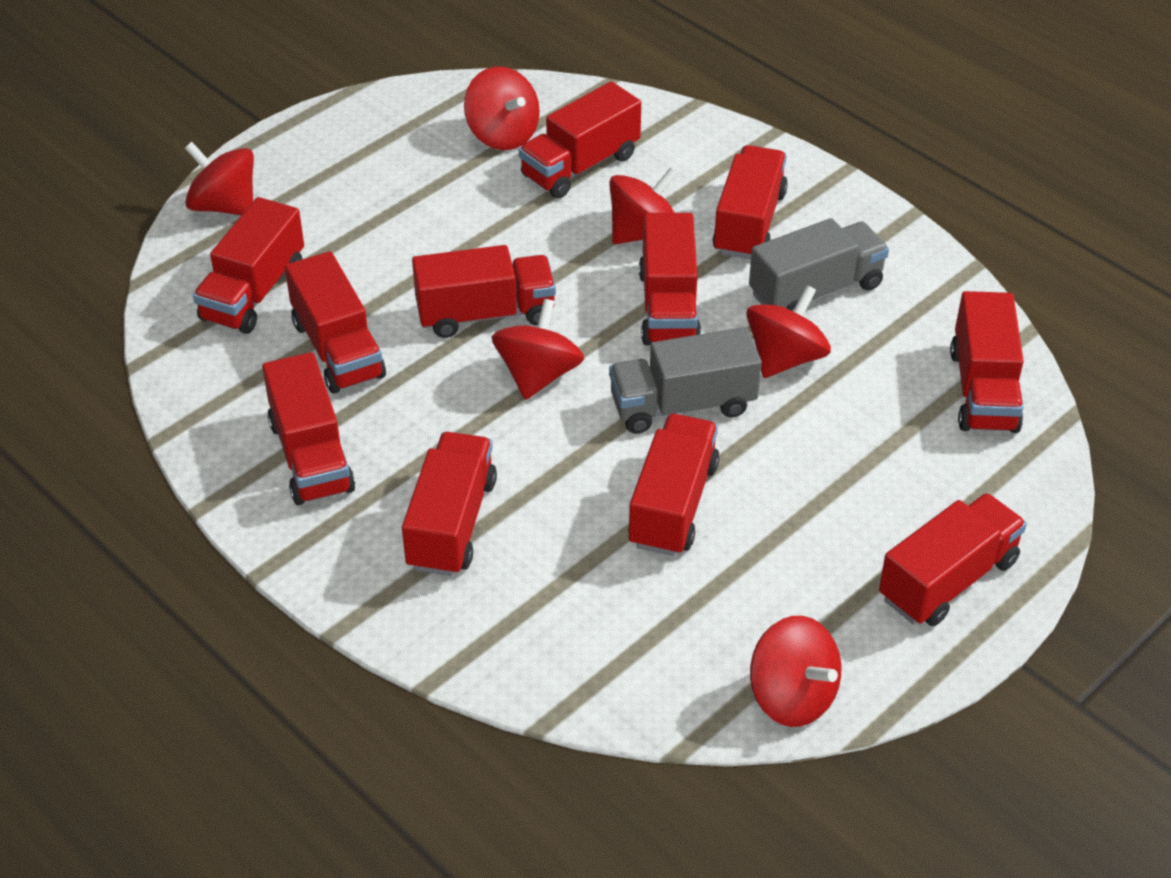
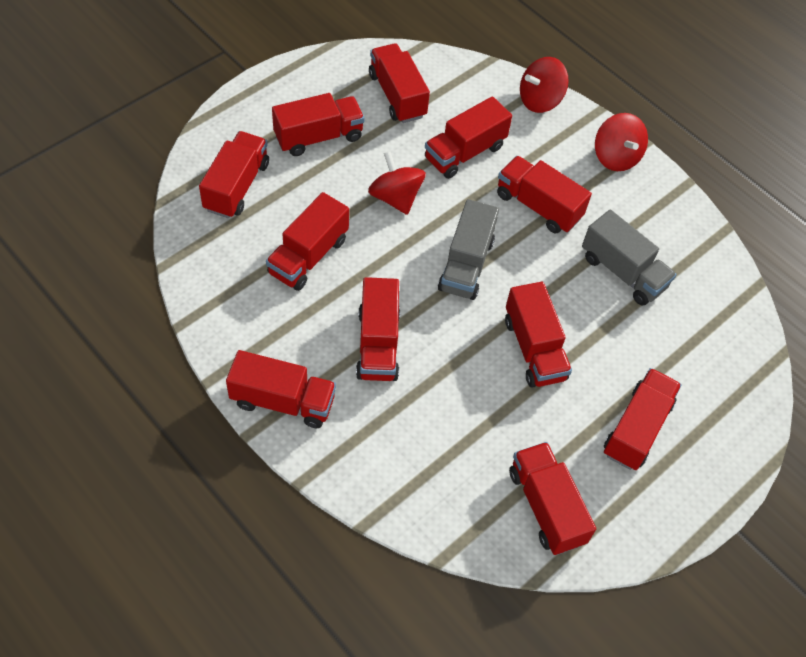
red spinning top: 6 -> 3

